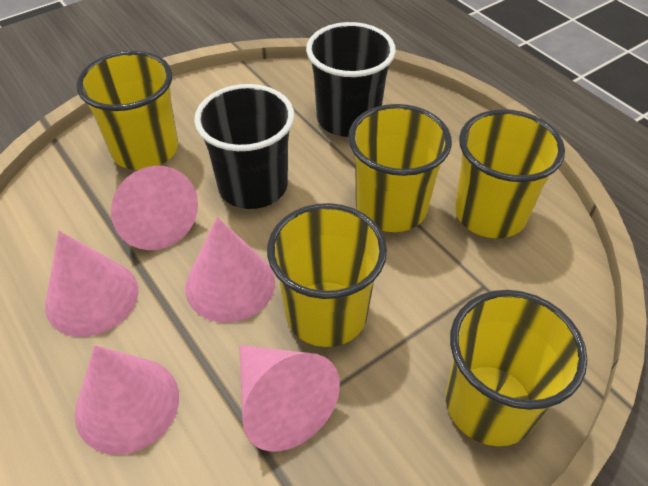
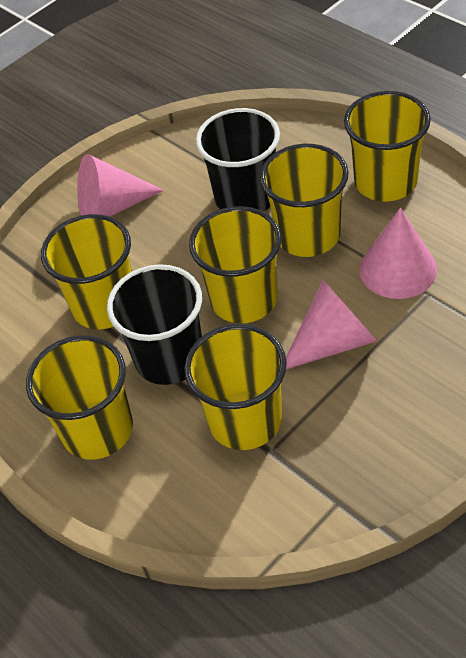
pink cone: 5 -> 3
yellow cup: 5 -> 6

